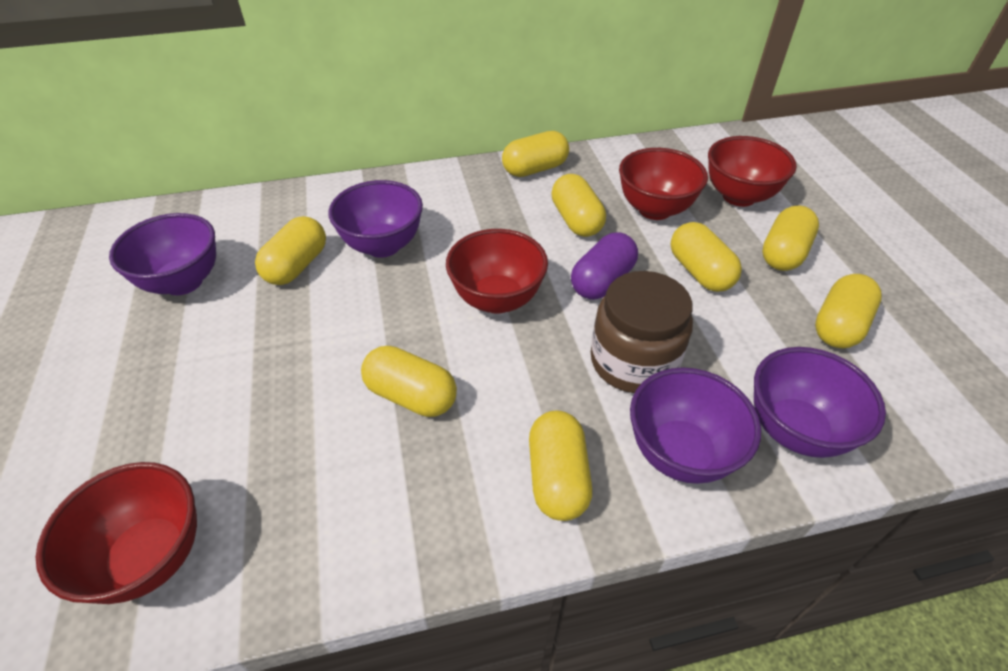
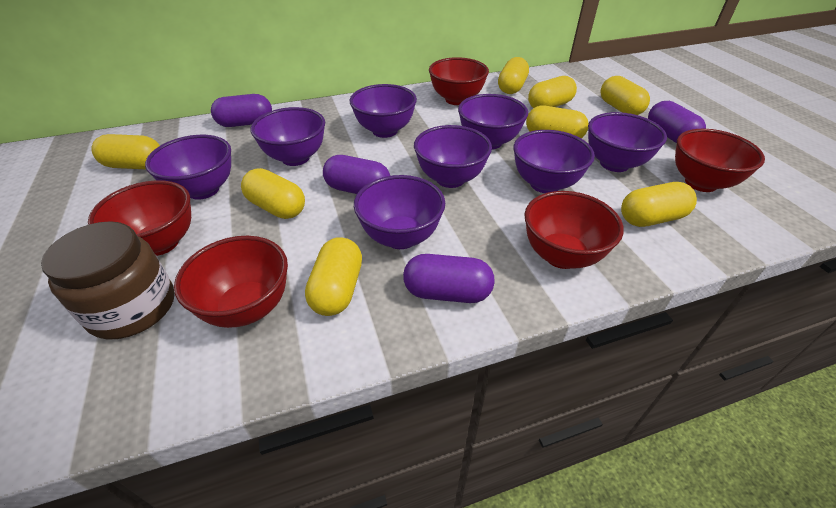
purple bowl: 4 -> 8
purple capsule: 1 -> 4
red bowl: 4 -> 5

